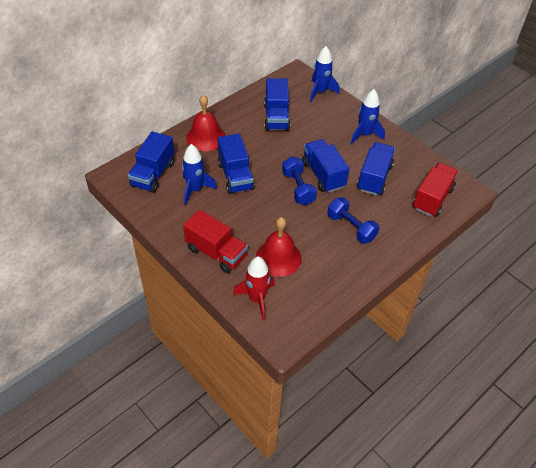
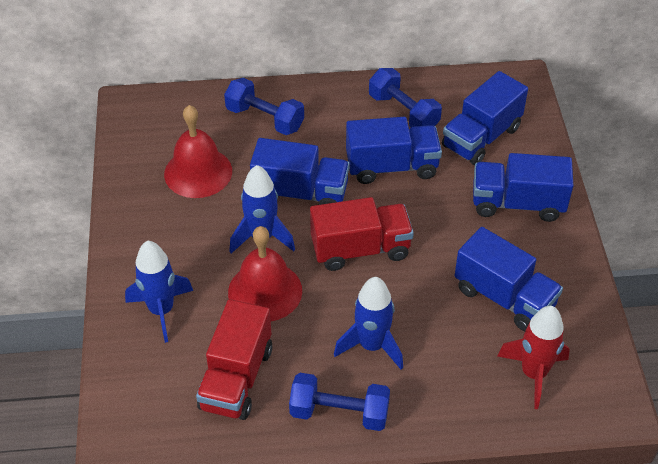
blue dumbbell: 2 -> 3

